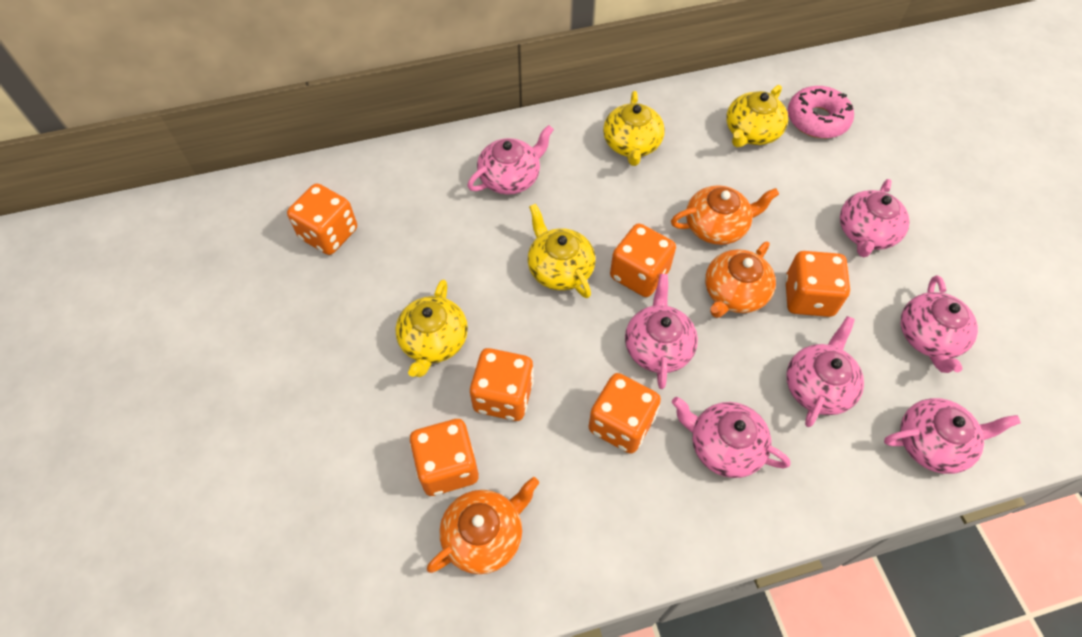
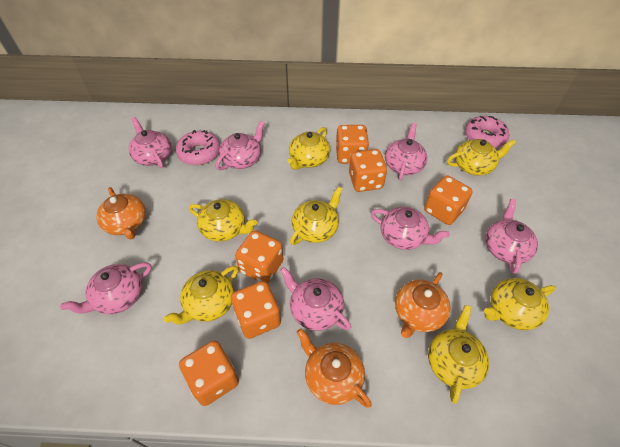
pink donut: 1 -> 2
yellow teapot: 4 -> 7

